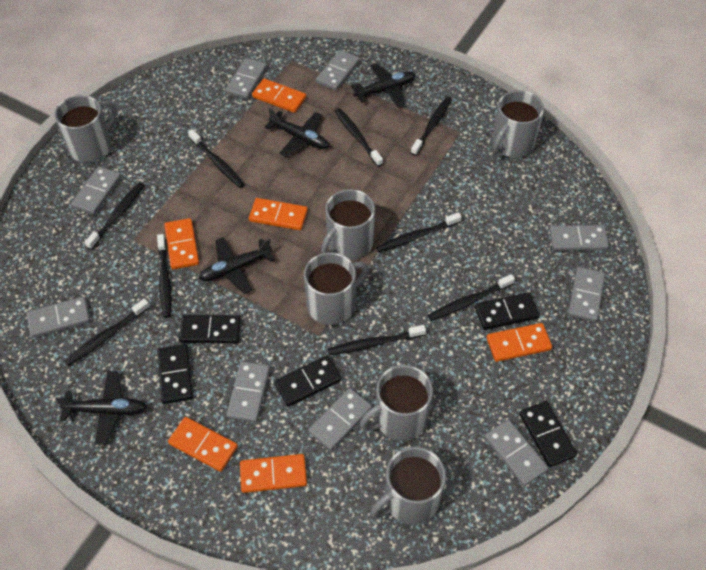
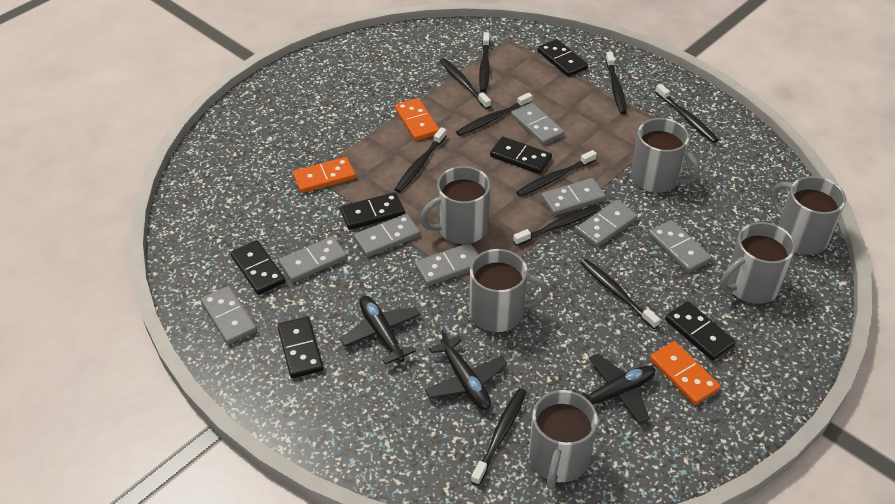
black domino: 5 -> 6
black plane: 4 -> 3
black toothbrush: 9 -> 10
grey domino: 9 -> 8
orange domino: 6 -> 3

